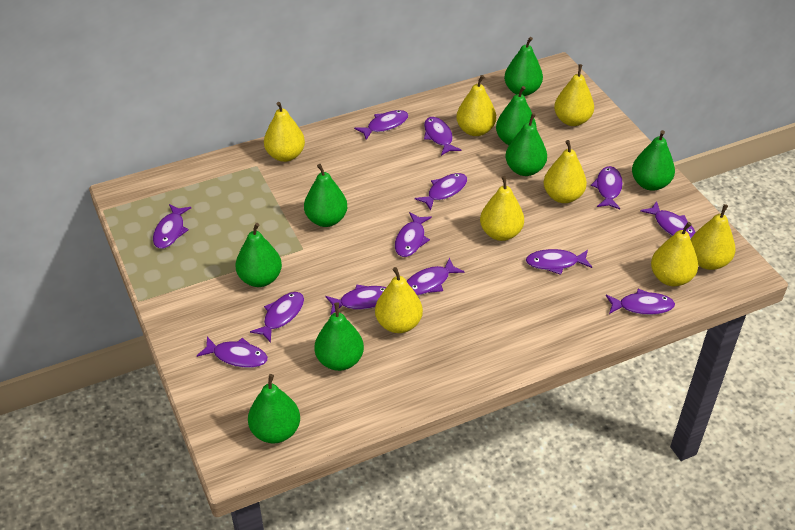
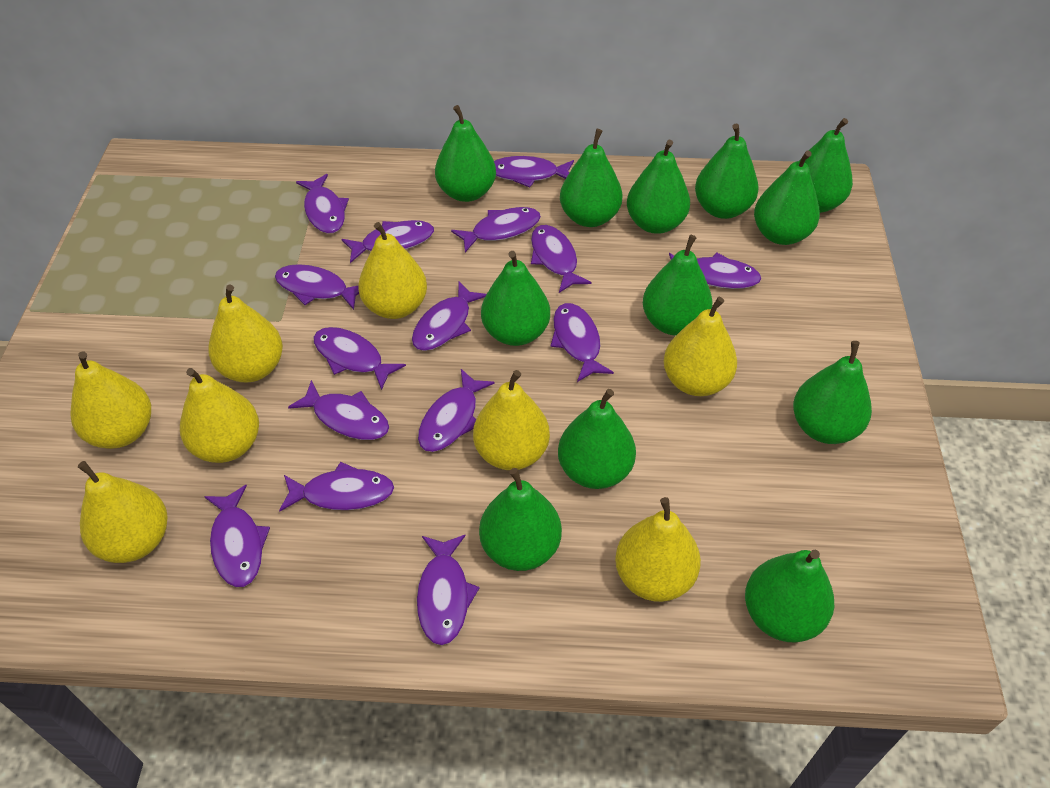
green pear: 8 -> 12
purple fish: 13 -> 15

